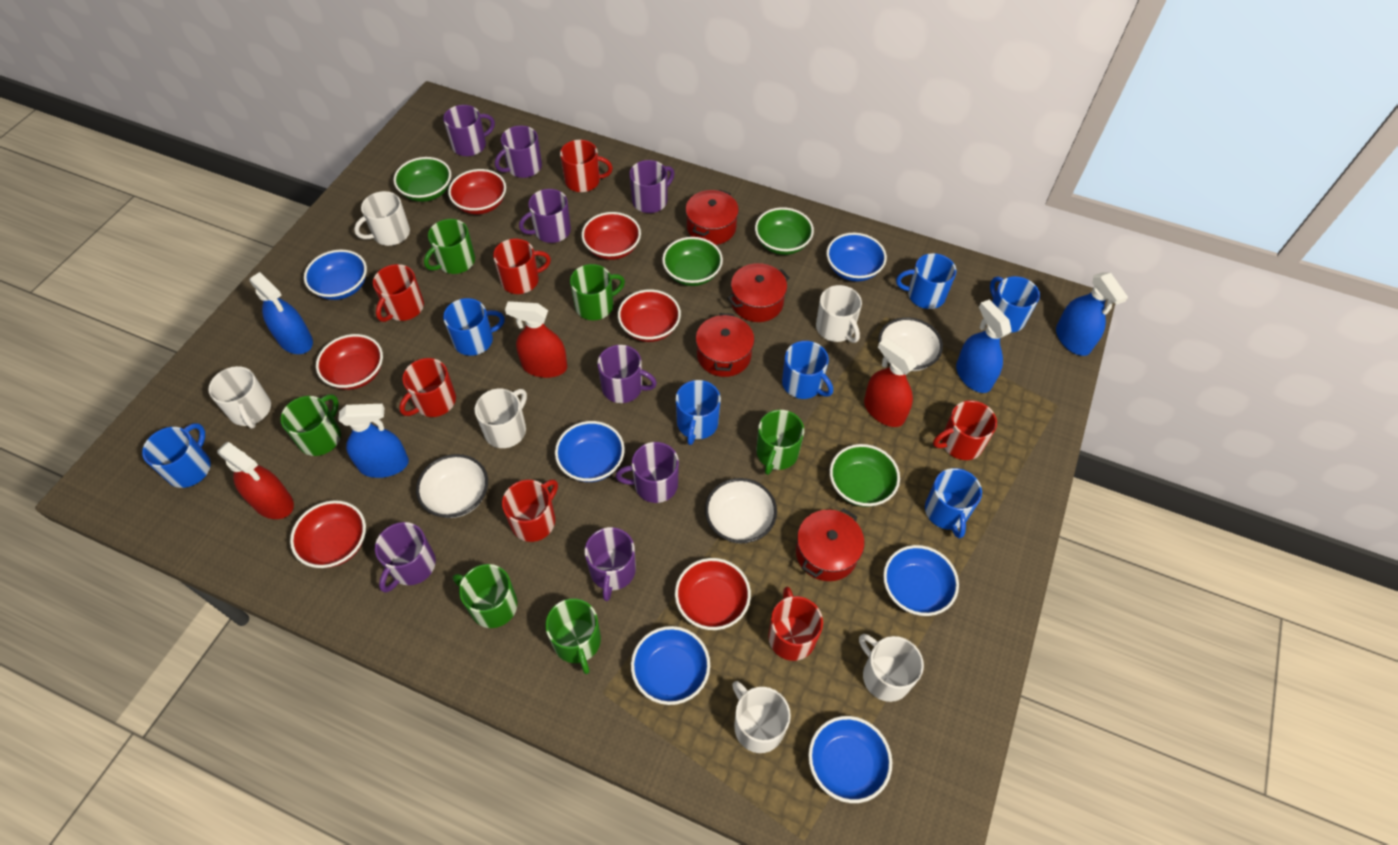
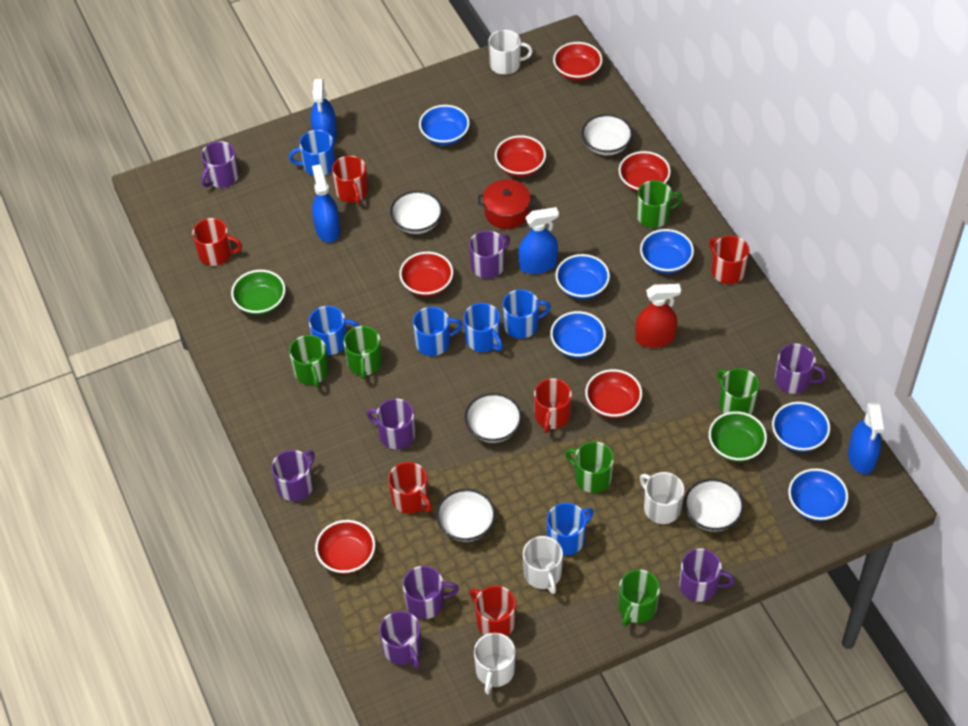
blue mug: 7 -> 6
green bowl: 4 -> 2
red mug: 7 -> 6
red pot: 4 -> 1
red spray bottle: 3 -> 1
white bowl: 3 -> 5
white mug: 6 -> 4

